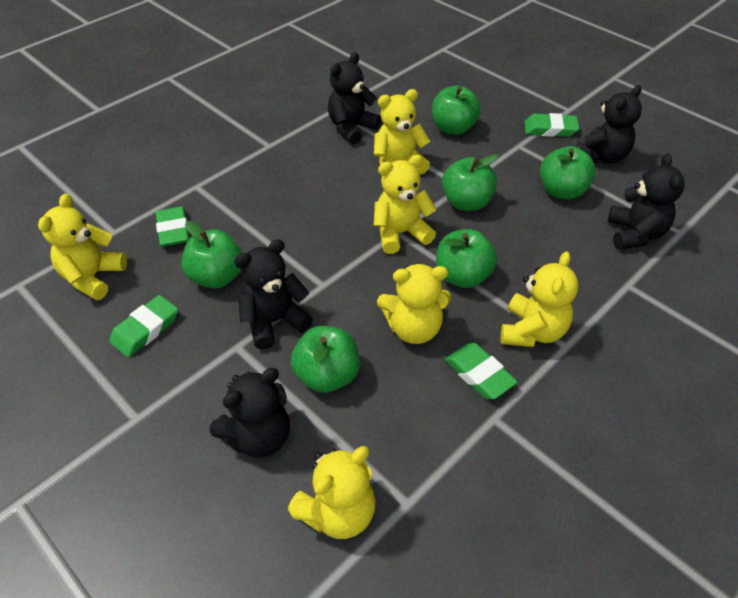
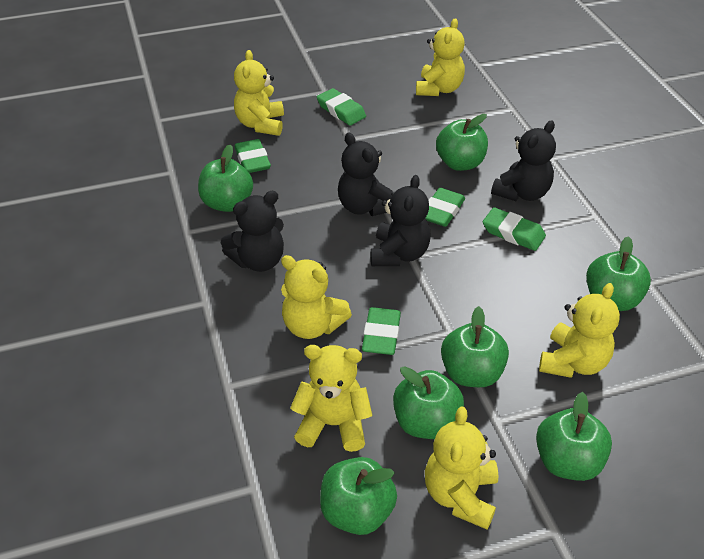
black teddy bear: 5 -> 4
green apple: 6 -> 7
green eraser: 4 -> 5

